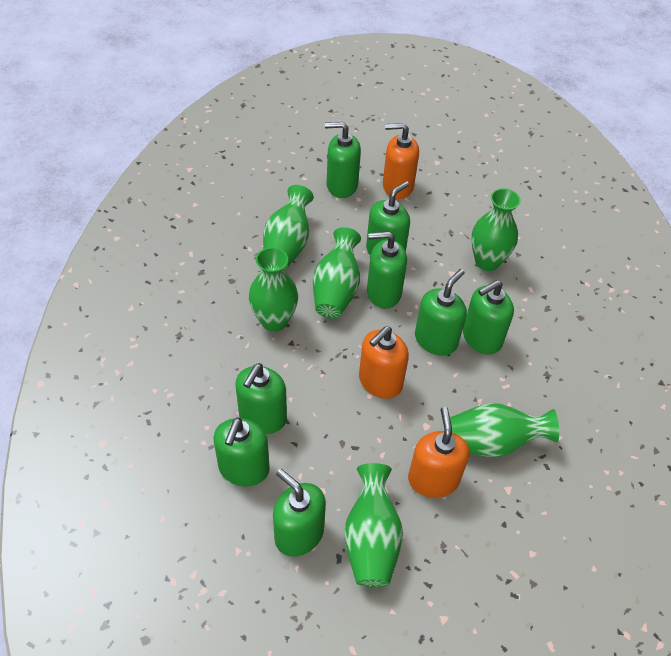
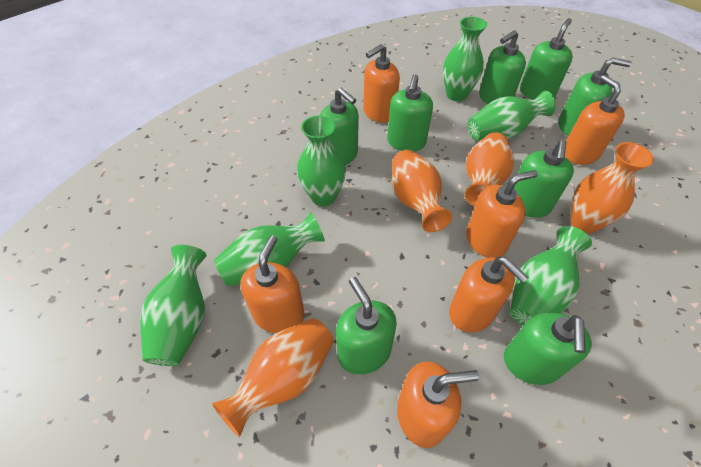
orange soap dispenser: 3 -> 6
orange vase: 0 -> 4

